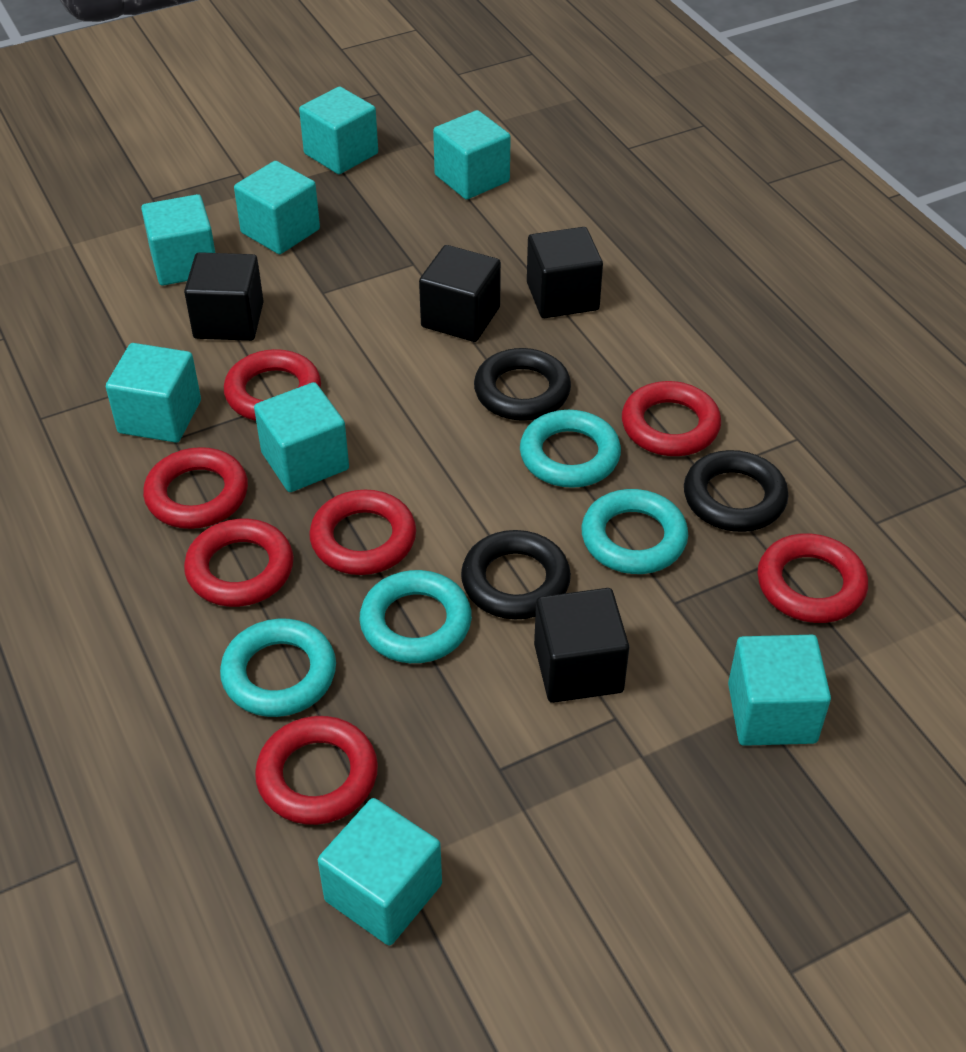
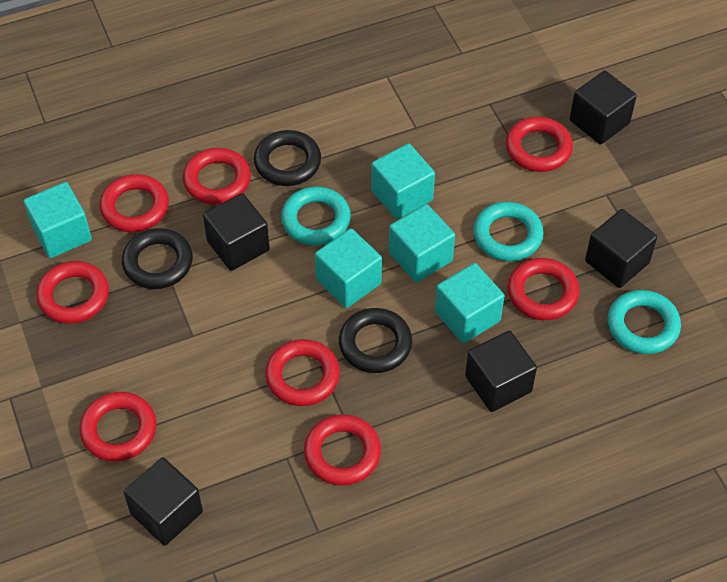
black cube: 4 -> 5
red ring: 7 -> 8
turquoise cube: 8 -> 5
turquoise ring: 4 -> 3

